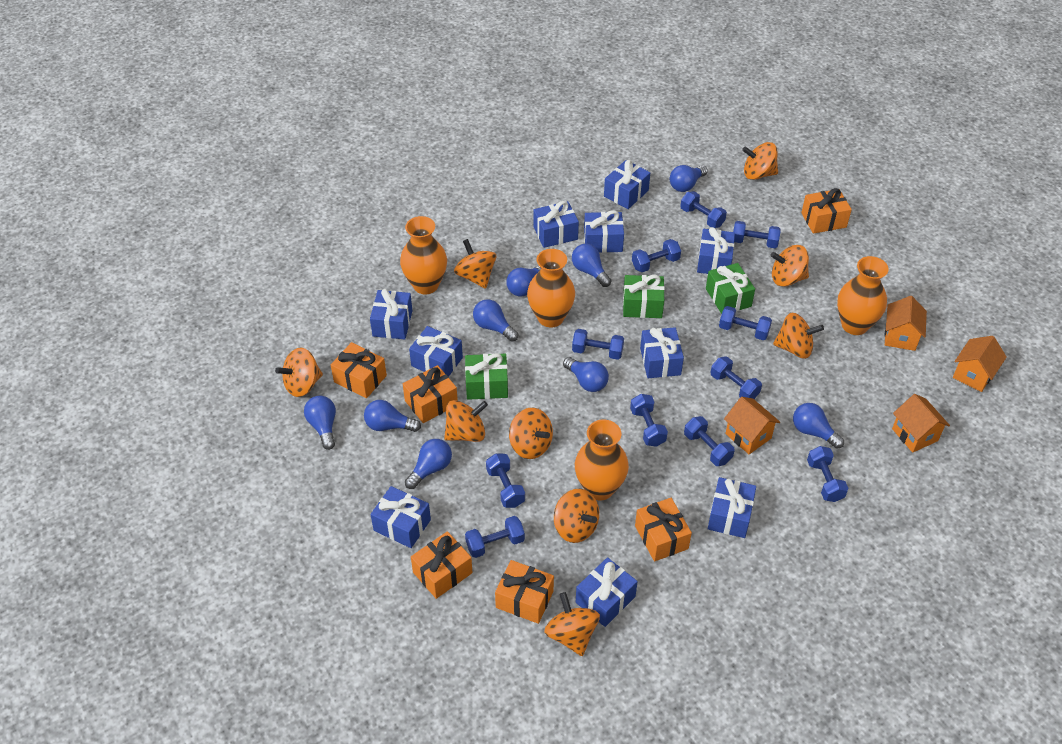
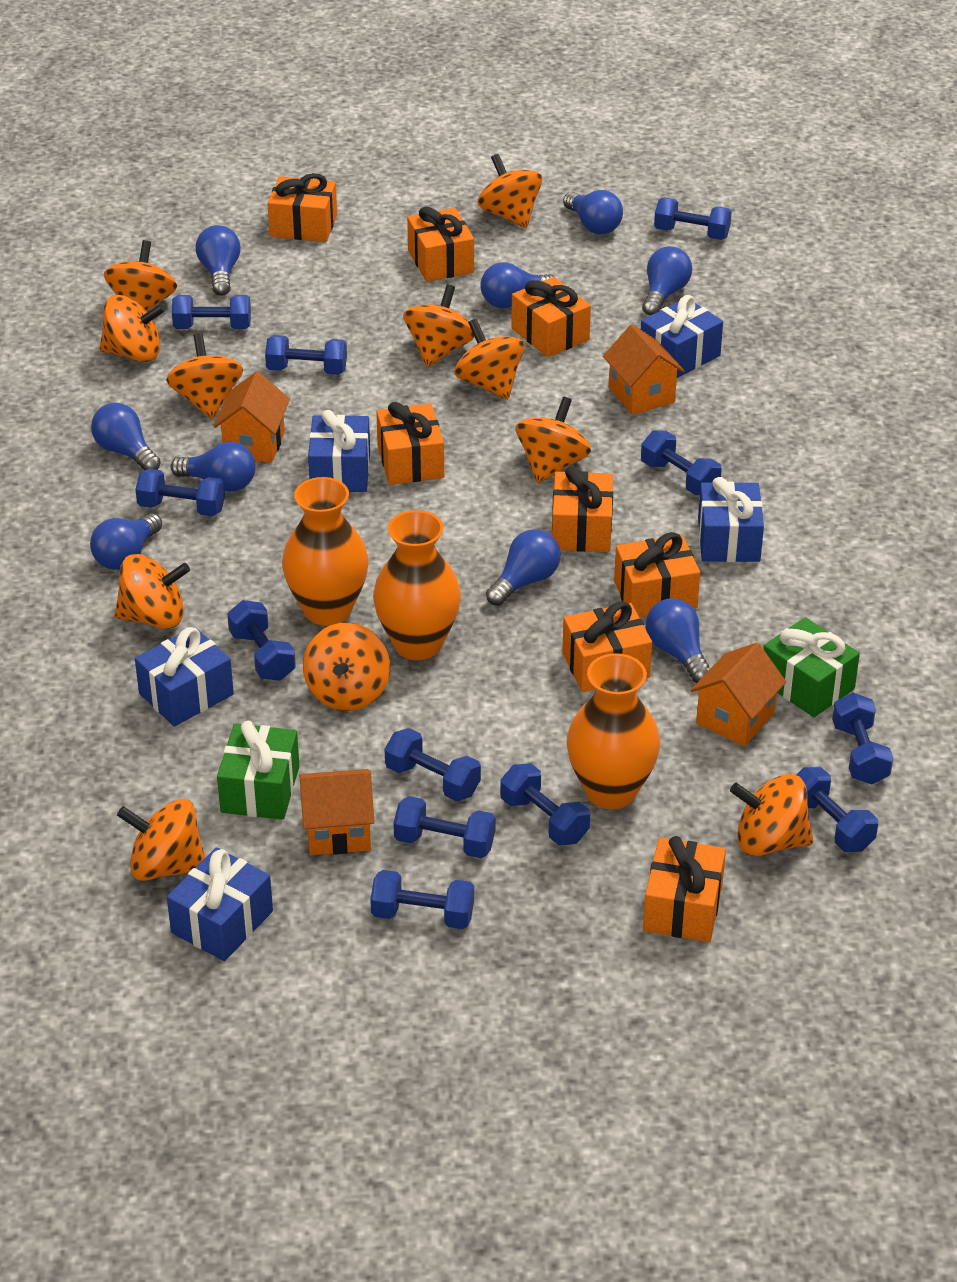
blue dumbbell: 11 -> 12
blue gift: 10 -> 5
green gift: 3 -> 2
orange gift: 6 -> 8
orange spinning top: 9 -> 11
orange vase: 4 -> 3

